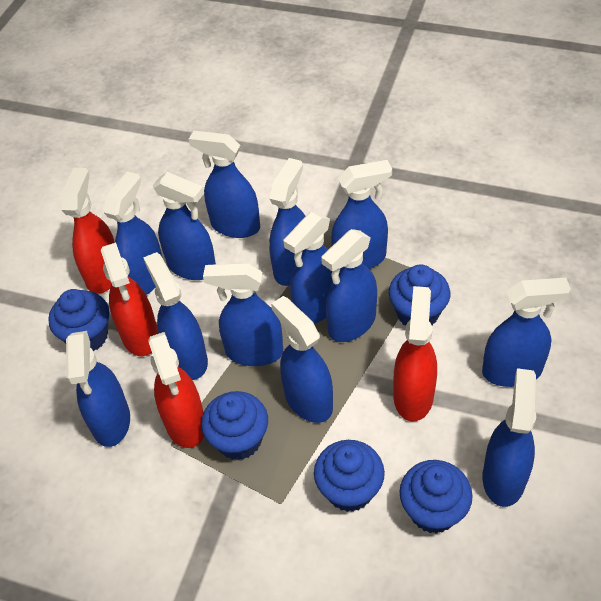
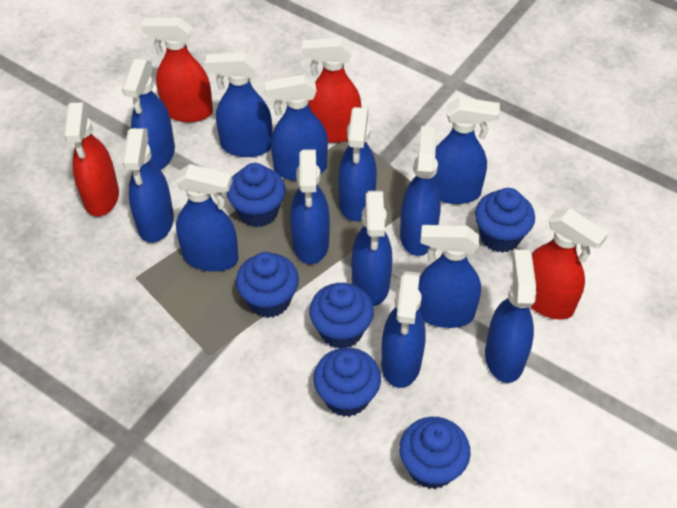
blue cupcake: 5 -> 6

